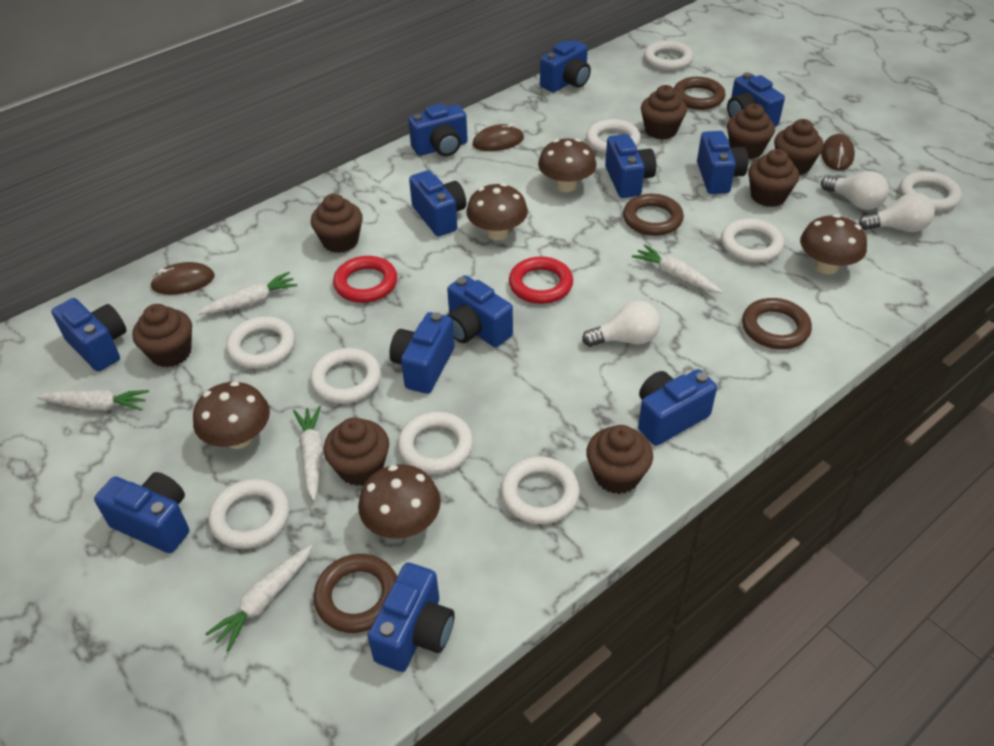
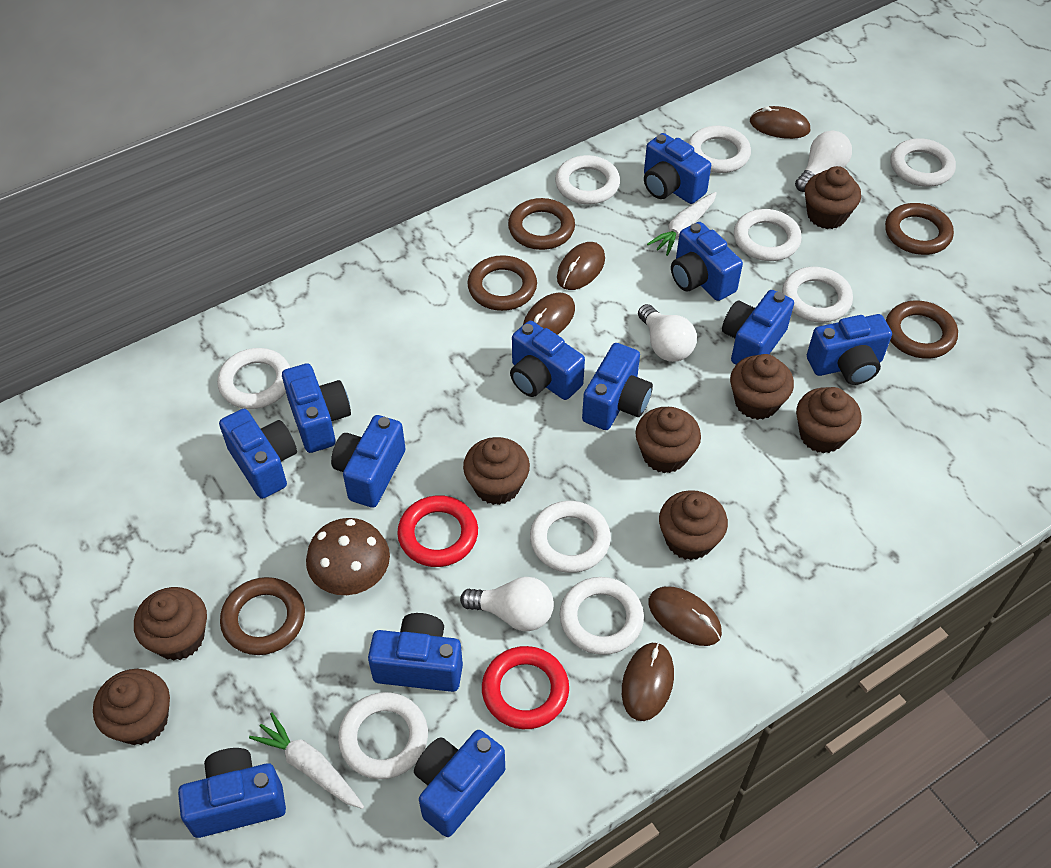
brown mouse: 3 -> 5
brown mushroom: 5 -> 1
brown ring: 4 -> 5
white carrot: 5 -> 2

